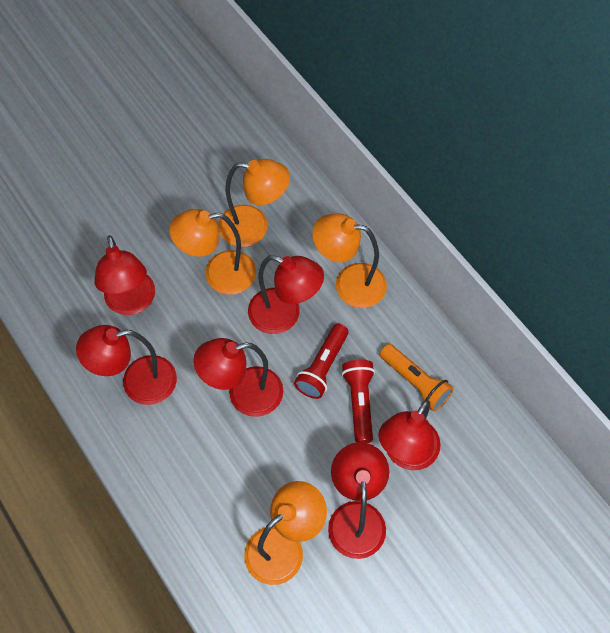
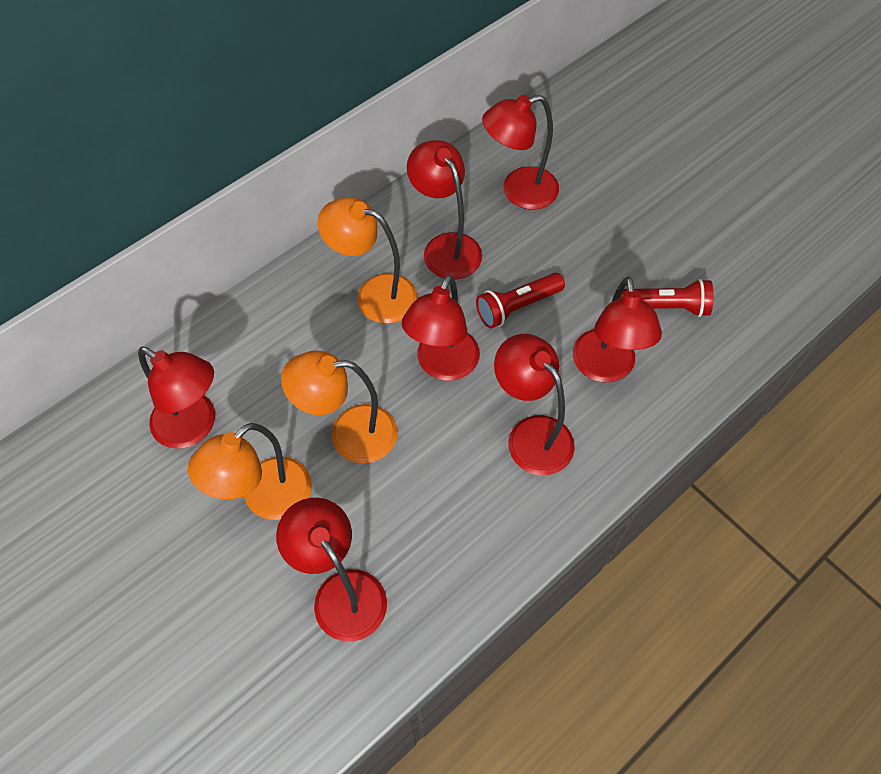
orange flashlight: 1 -> 0
orange lamp: 4 -> 3
red lamp: 6 -> 7

